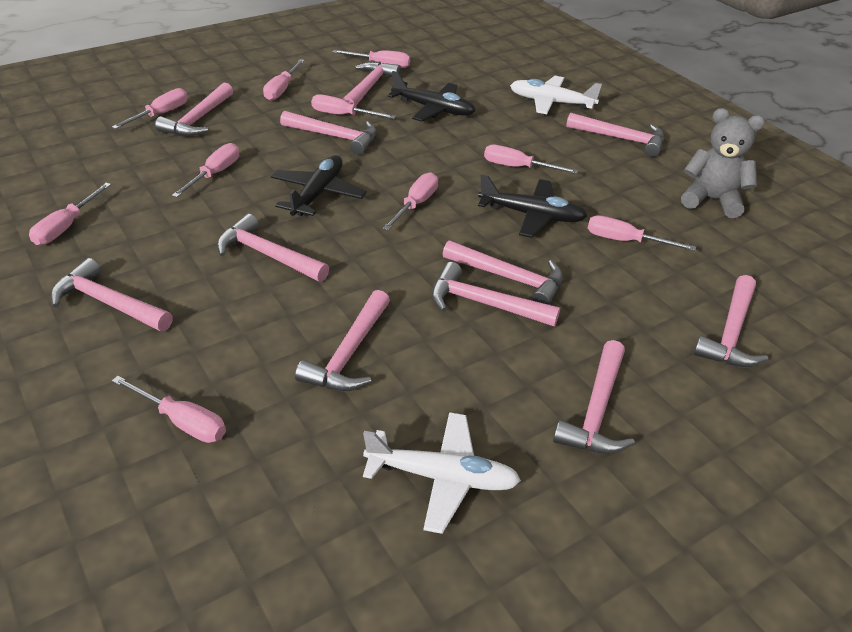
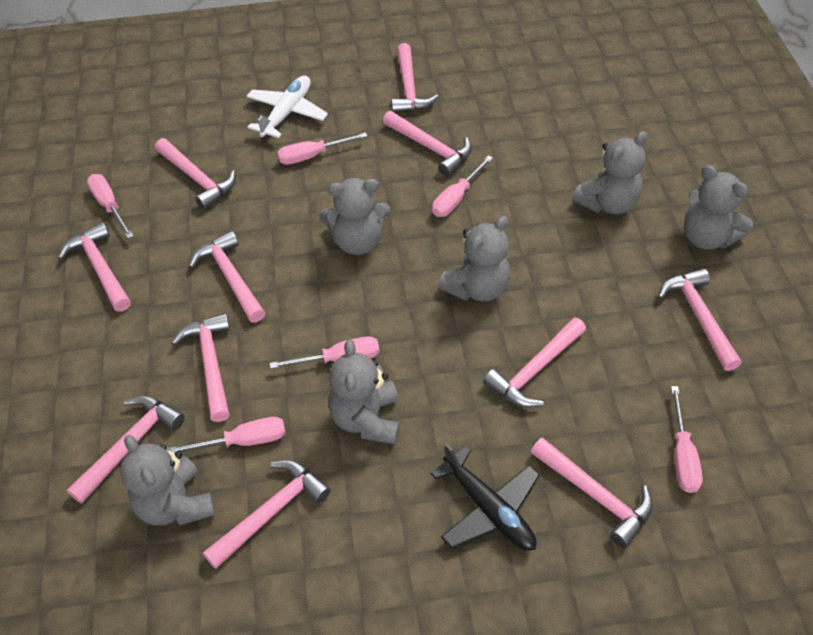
black plane: 3 -> 1
grey teddy bear: 1 -> 6
pink screwdriver: 10 -> 6
white plane: 2 -> 1

